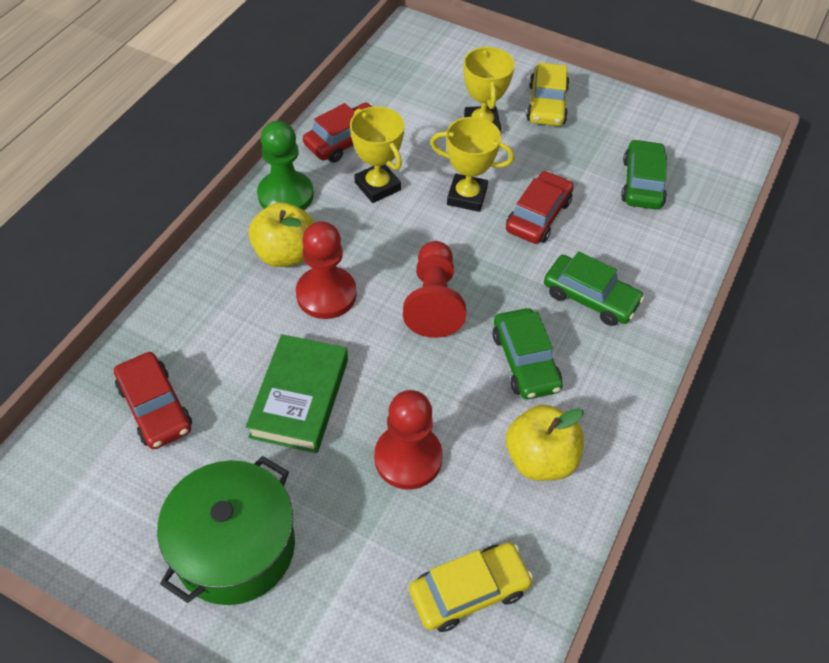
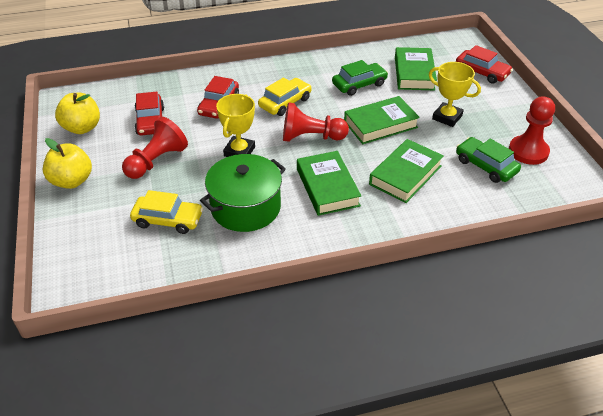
green book: 1 -> 4
green car: 3 -> 2
green pawn: 1 -> 0
yellow trophy: 3 -> 2

